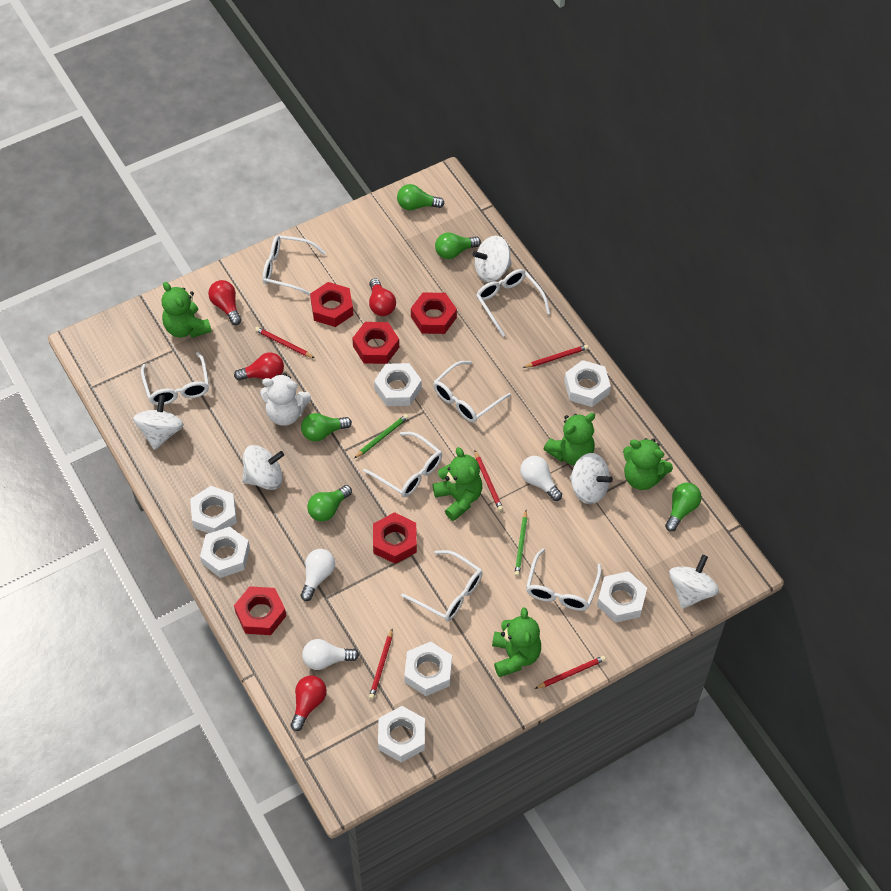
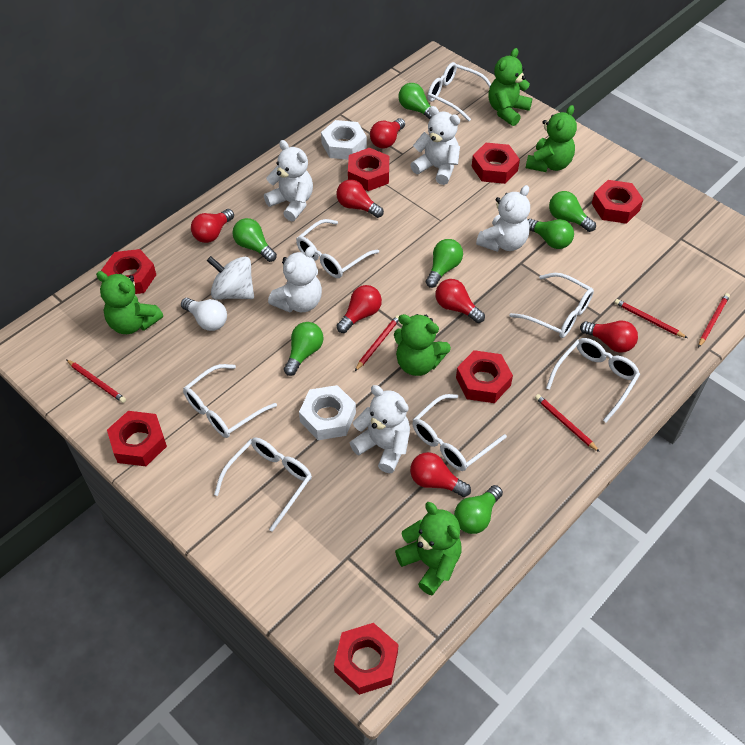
green light bulb: 5 -> 7
green pencil: 2 -> 0
red light bulb: 4 -> 7
red nut: 5 -> 7
white light bulb: 3 -> 1
white nut: 7 -> 2
white spinning top: 5 -> 1
white teddy bear: 1 -> 5

